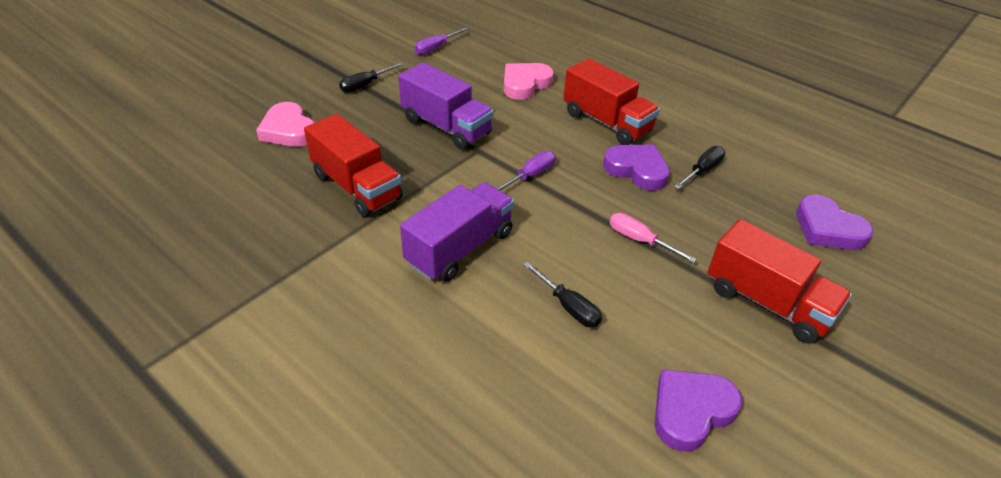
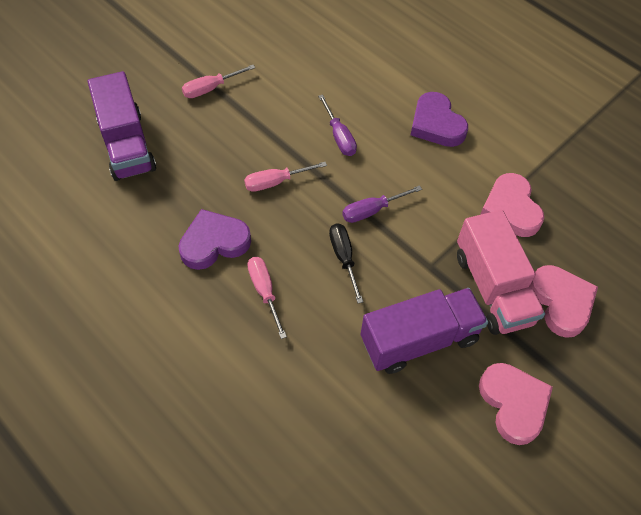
black screwdriver: 3 -> 1
pink heart: 2 -> 3
pink screwdriver: 1 -> 3
pink truck: 0 -> 1
purple heart: 3 -> 2
red truck: 3 -> 0

